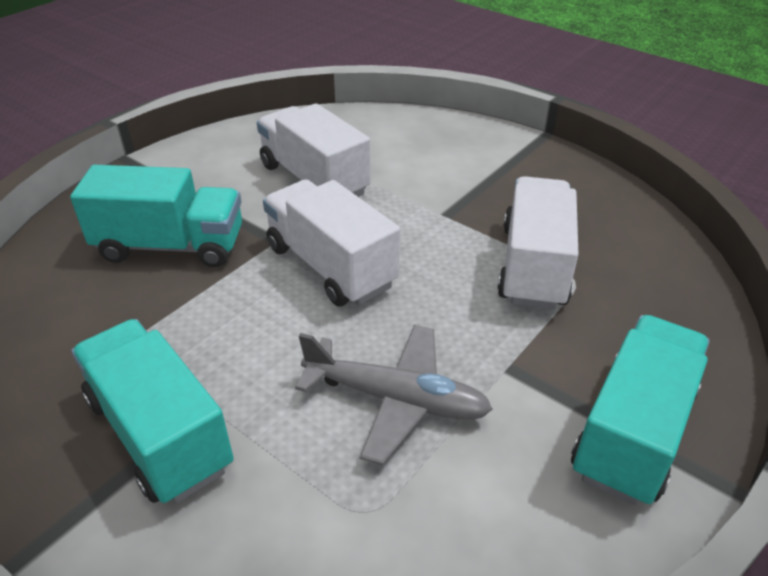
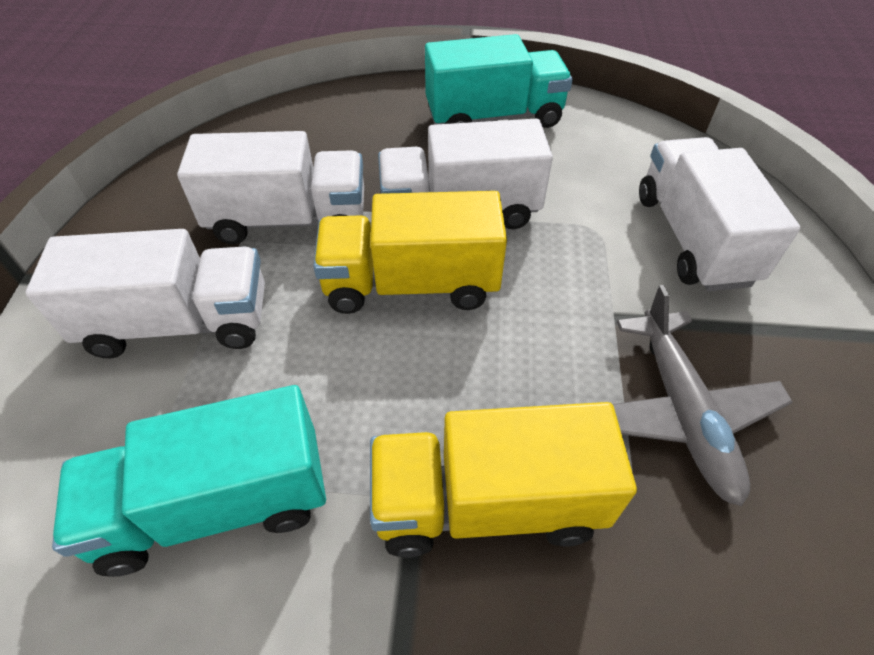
turquoise truck: 3 -> 2
white truck: 3 -> 4
yellow truck: 0 -> 2

